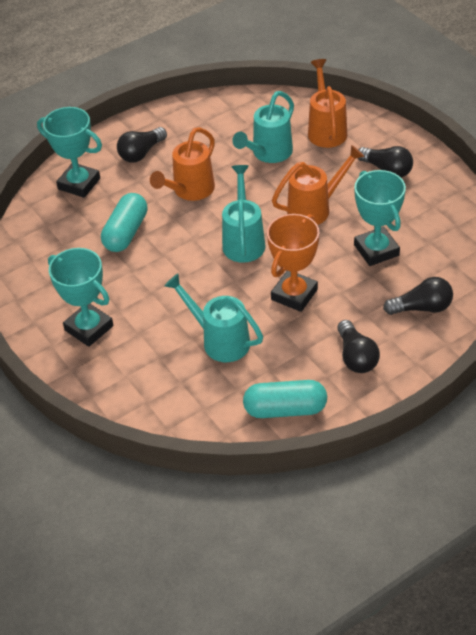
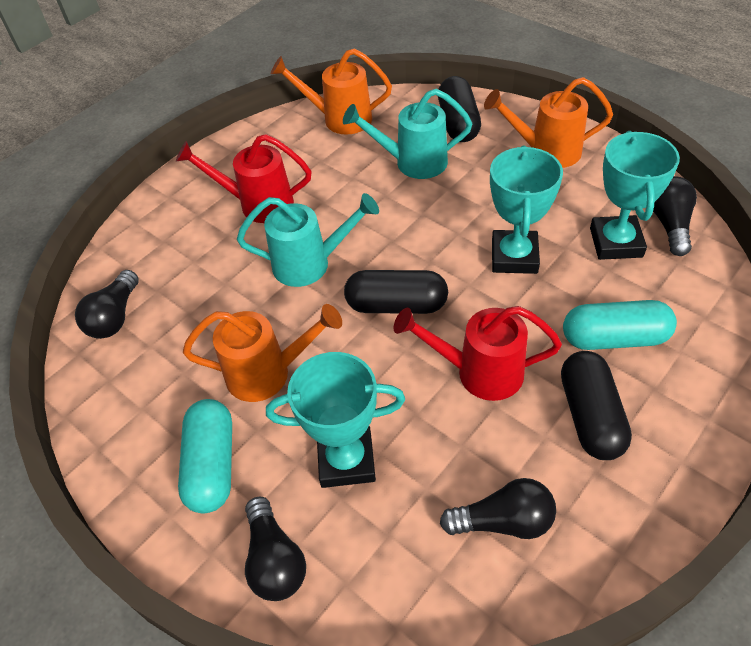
black capsule: 0 -> 3
orange trophy: 1 -> 0
red watering can: 0 -> 2
turquoise watering can: 3 -> 2

